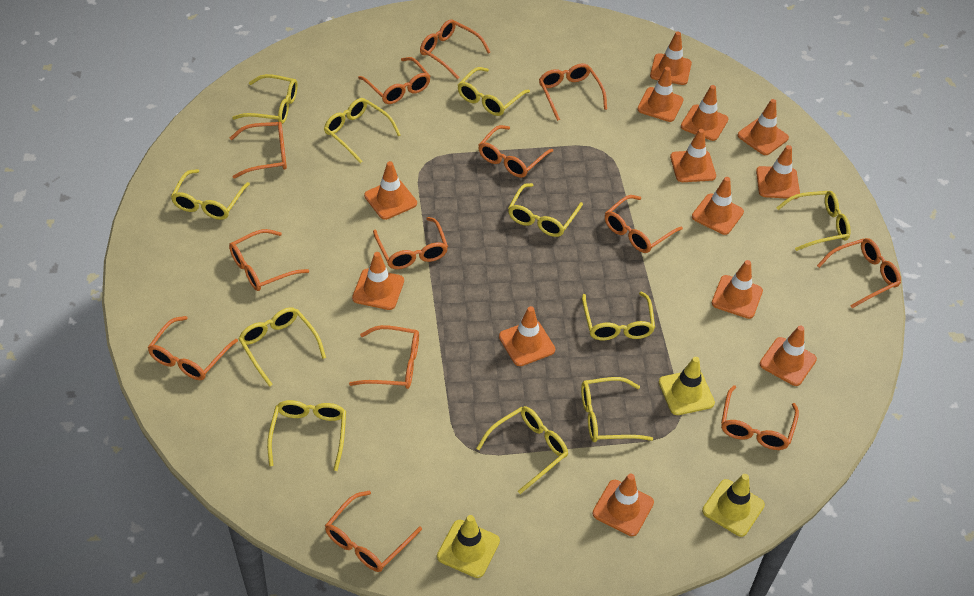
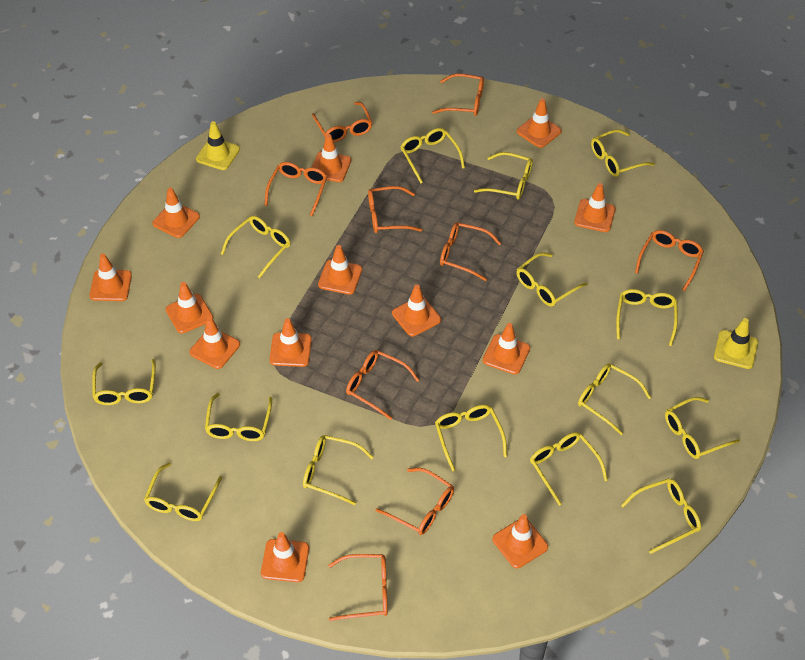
orange glasses: 13 -> 9
yellow glasses: 11 -> 15
yellow traffic cone: 3 -> 2

